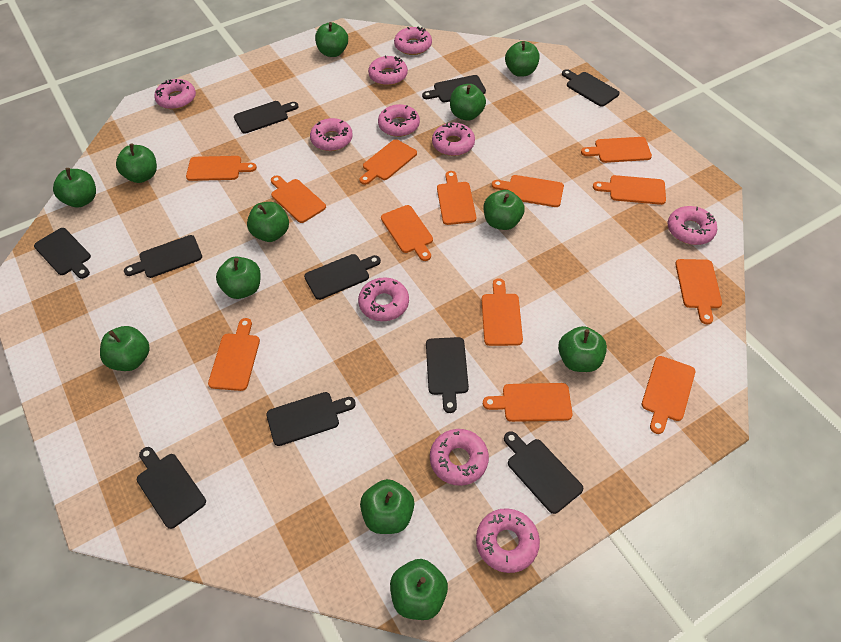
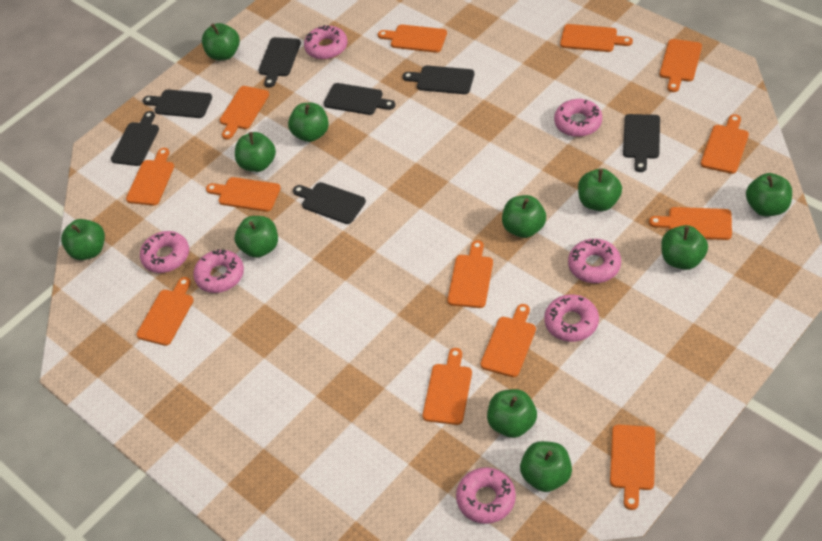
black cutting board: 10 -> 7
green apple: 12 -> 11
pink donut: 10 -> 7

